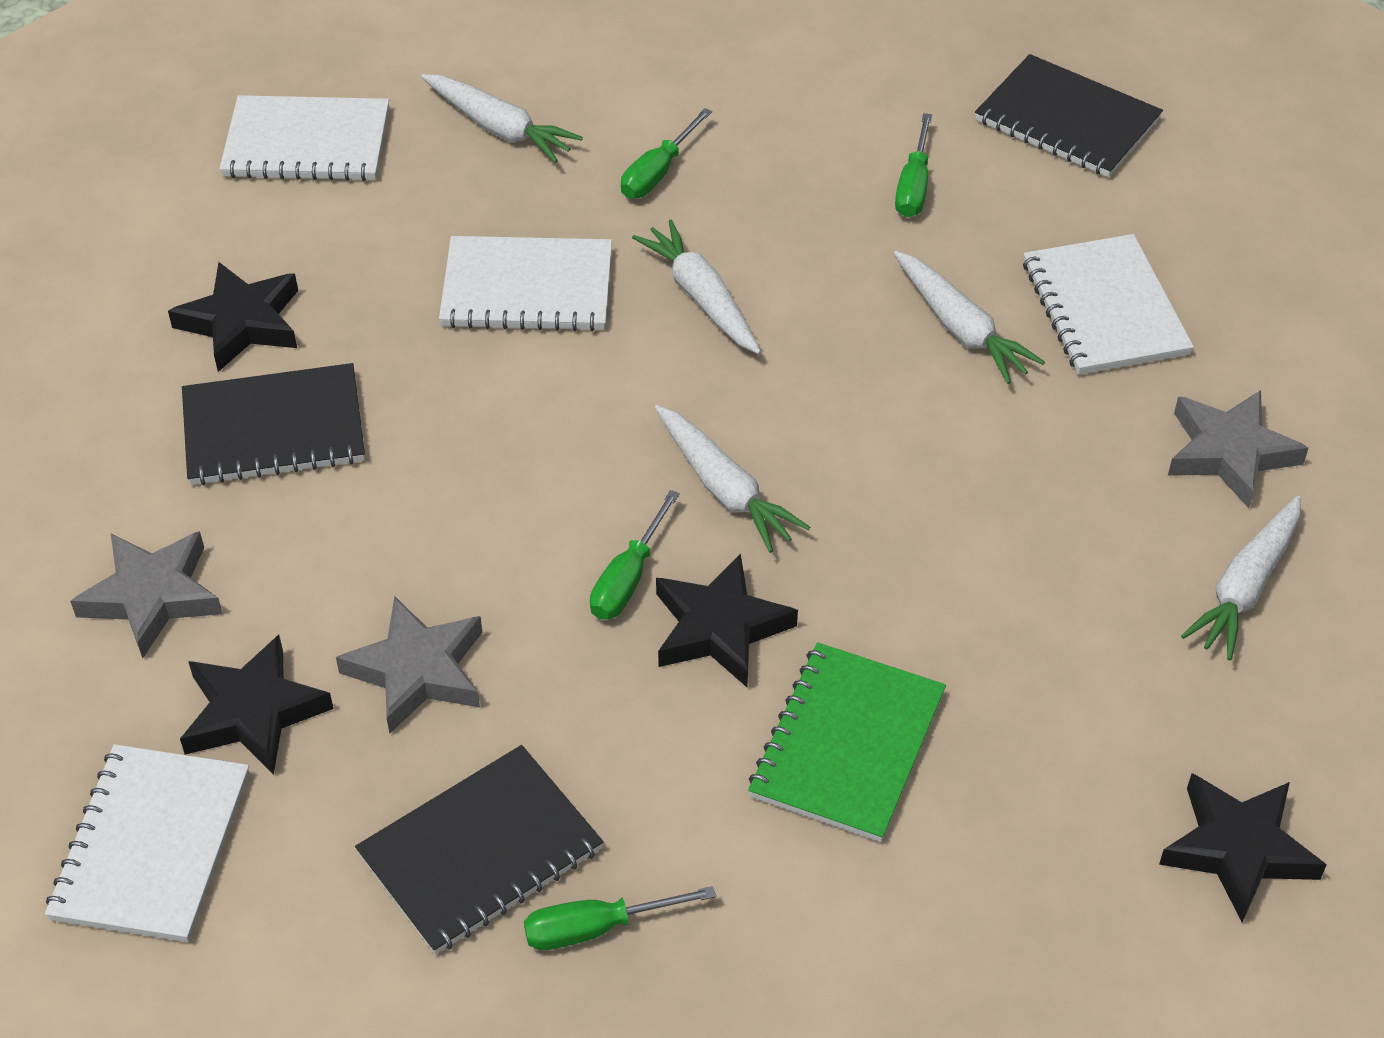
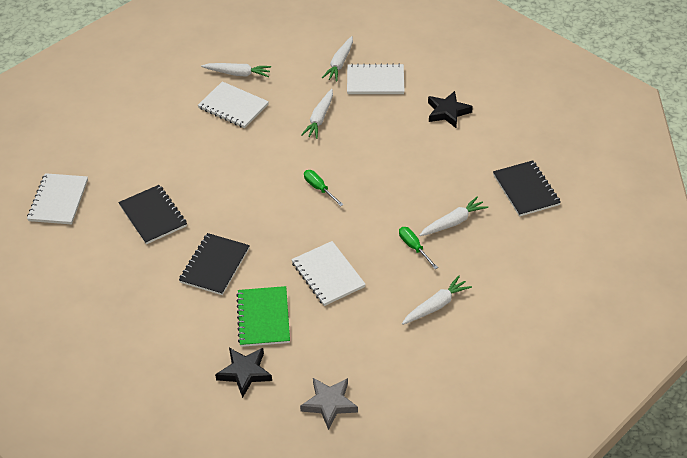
black star: 4 -> 2
green screwdriver: 4 -> 2
grey star: 3 -> 1

